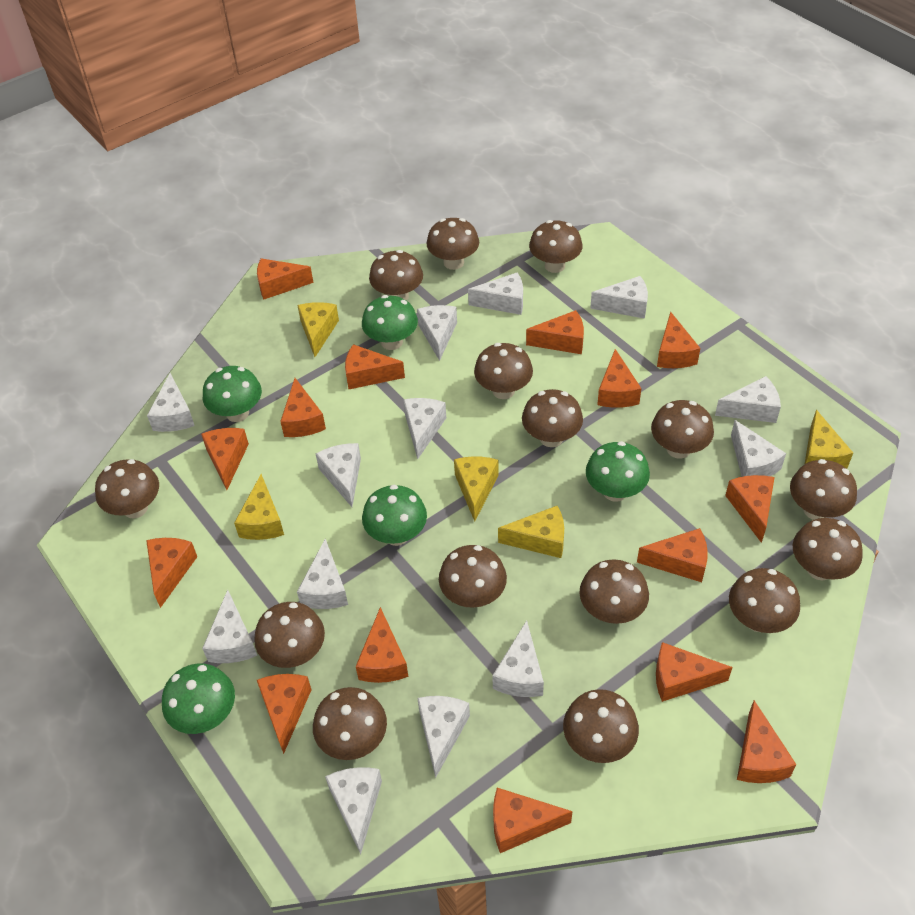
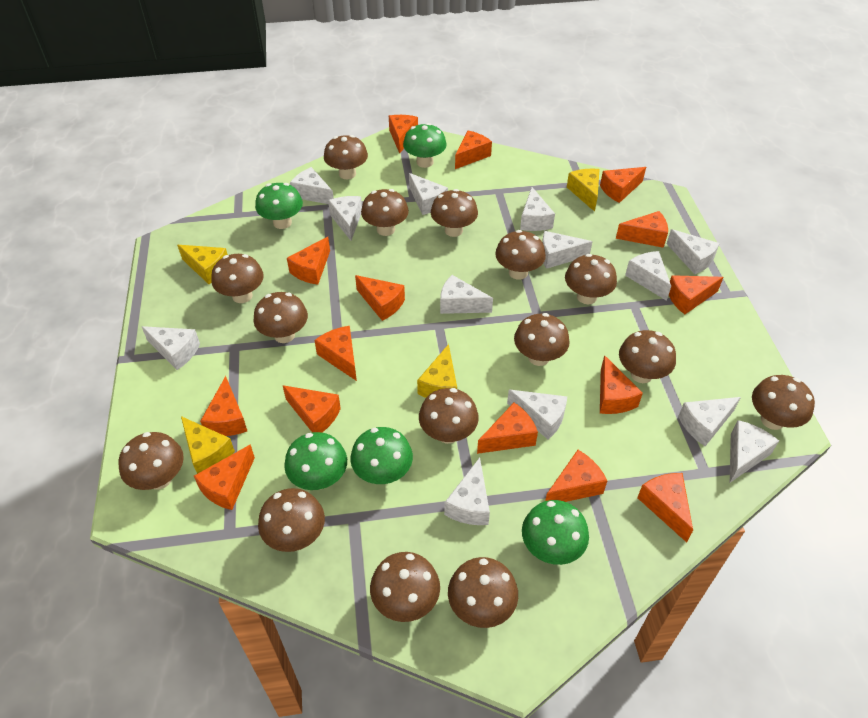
yellow cheese: 5 -> 4

